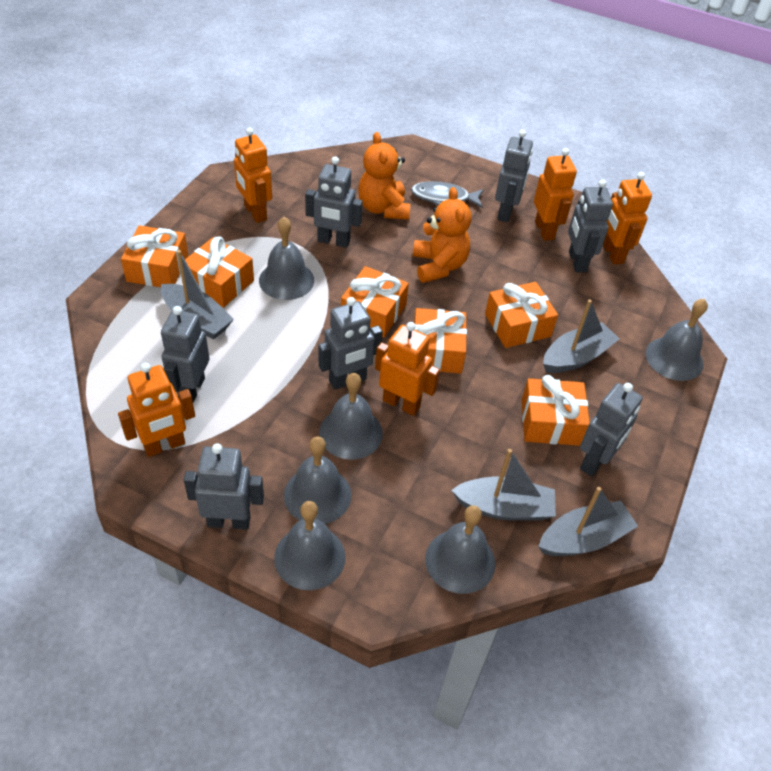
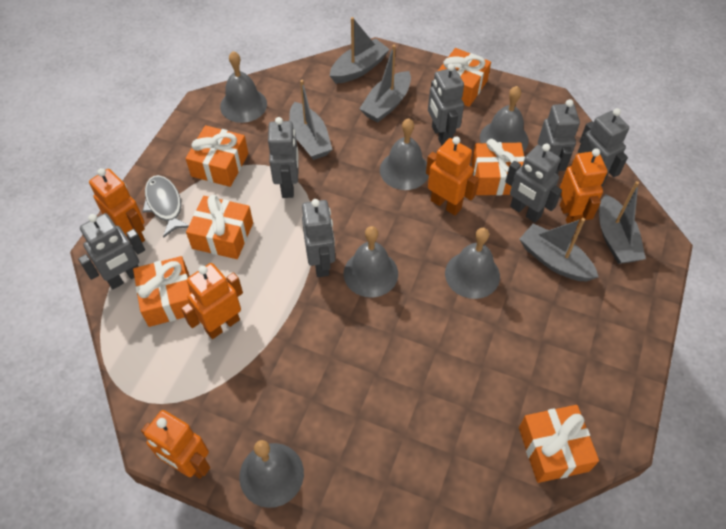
grey boat: 4 -> 5
orange teddy bear: 2 -> 0

